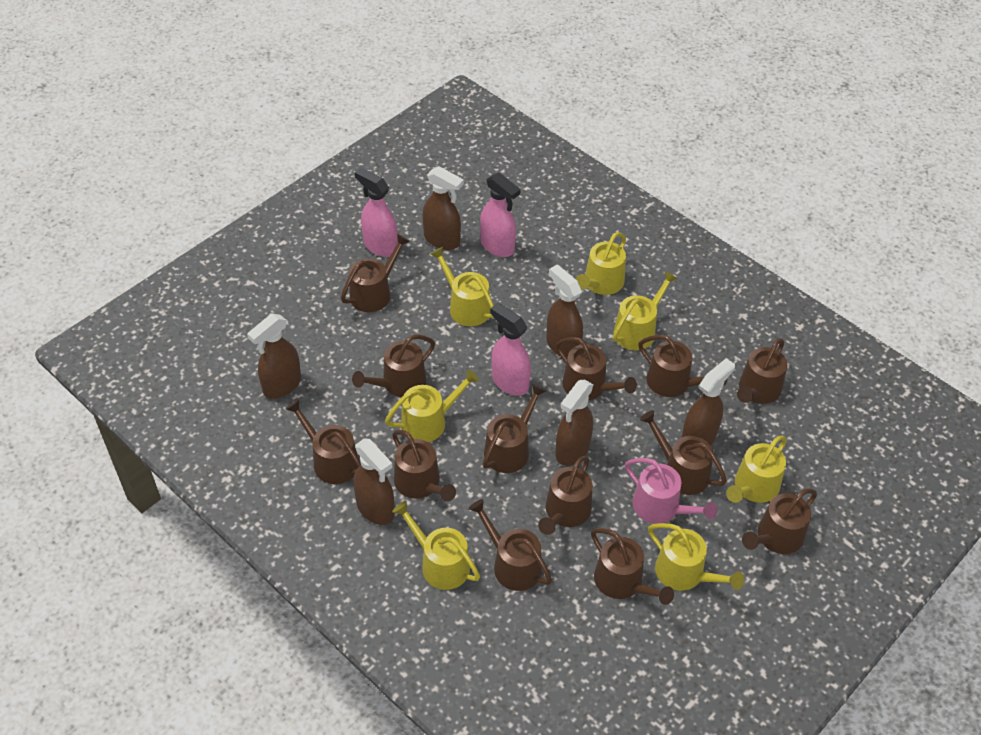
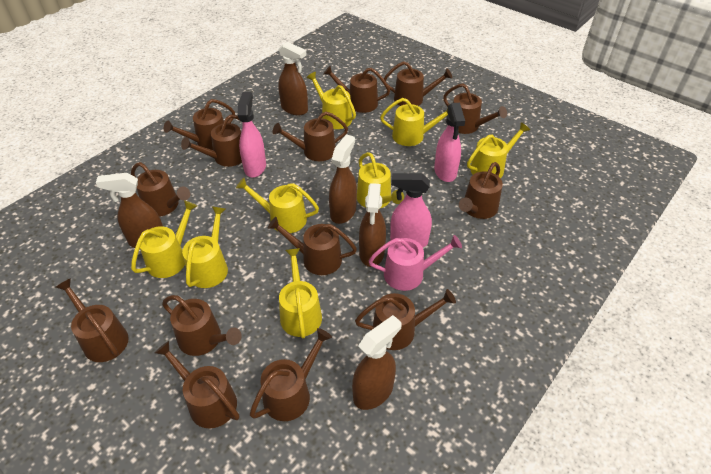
brown spray bottle: 6 -> 5
brown watering can: 13 -> 14
yellow watering can: 7 -> 8

